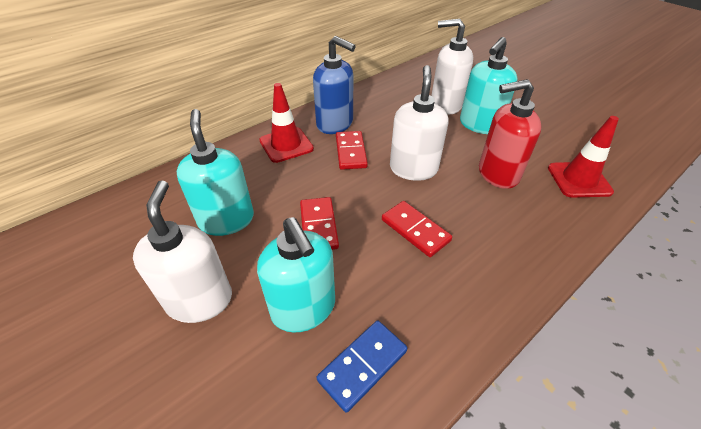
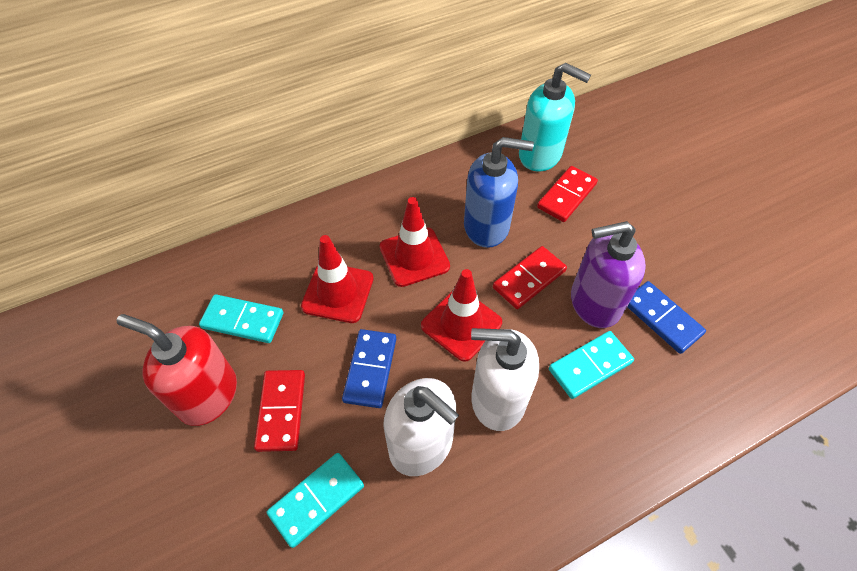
blue domino: 1 -> 2
purple soap dispenser: 0 -> 1
red traffic cone: 2 -> 3
turquoise domino: 0 -> 3
turquoise soap dispenser: 3 -> 1
white soap dispenser: 3 -> 2

